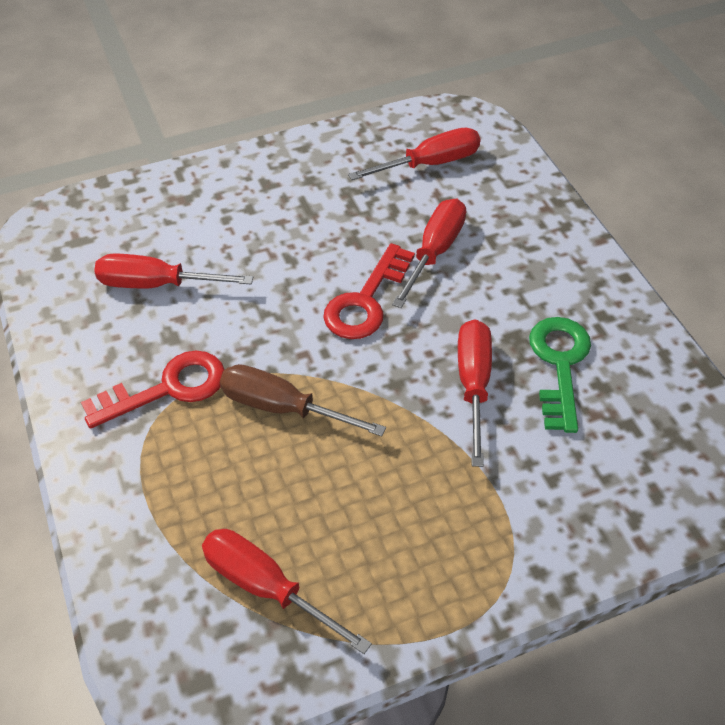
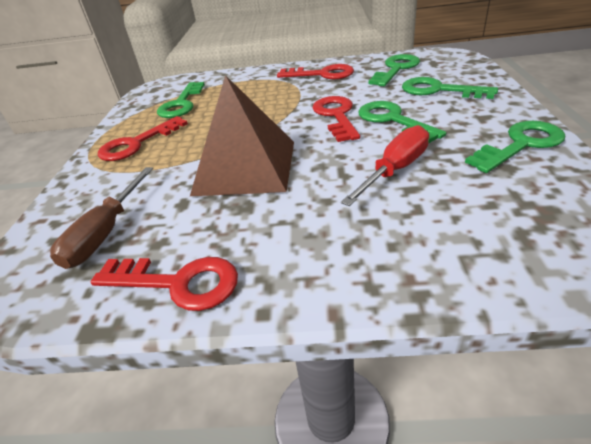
brown pyramid: 0 -> 1
green key: 1 -> 5
red key: 2 -> 4
red screwdriver: 5 -> 1

